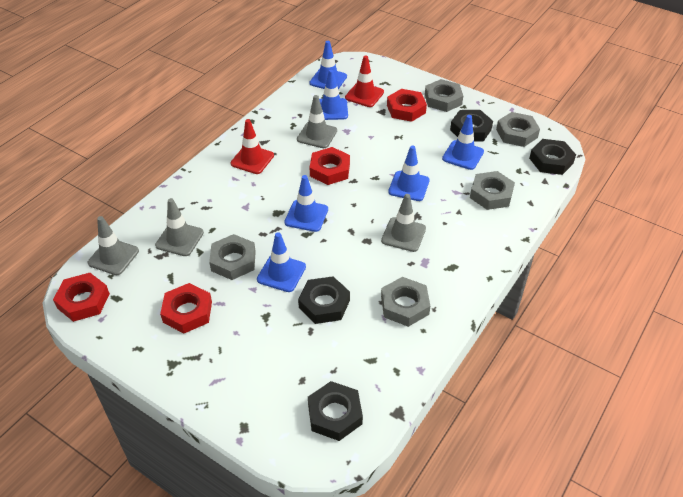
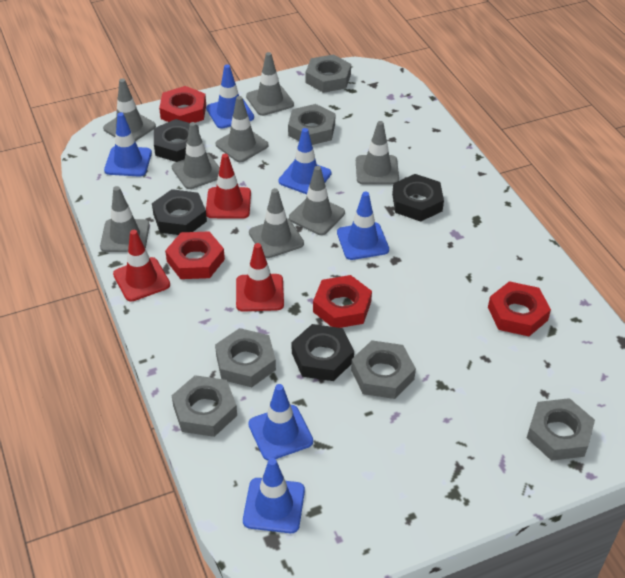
grey nut: 5 -> 6
grey traffic cone: 4 -> 8
red traffic cone: 2 -> 3

